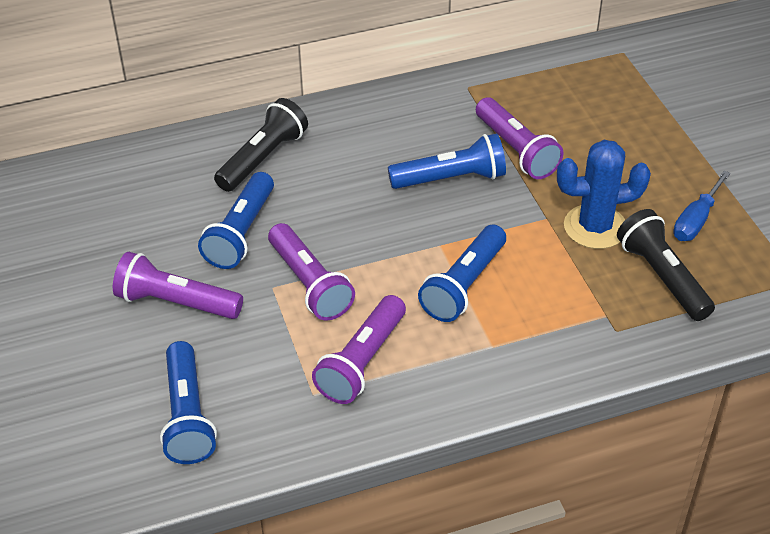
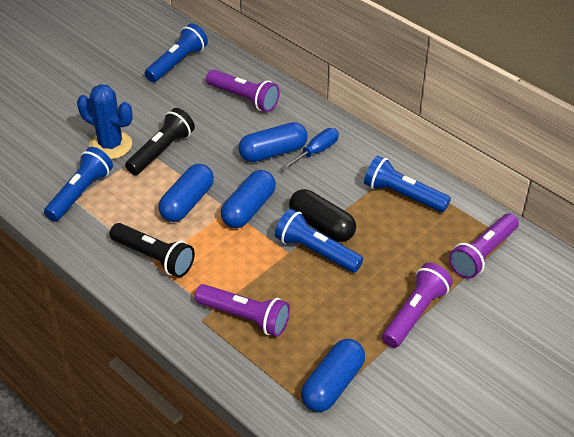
black capsule: 0 -> 1
blue capsule: 0 -> 4

